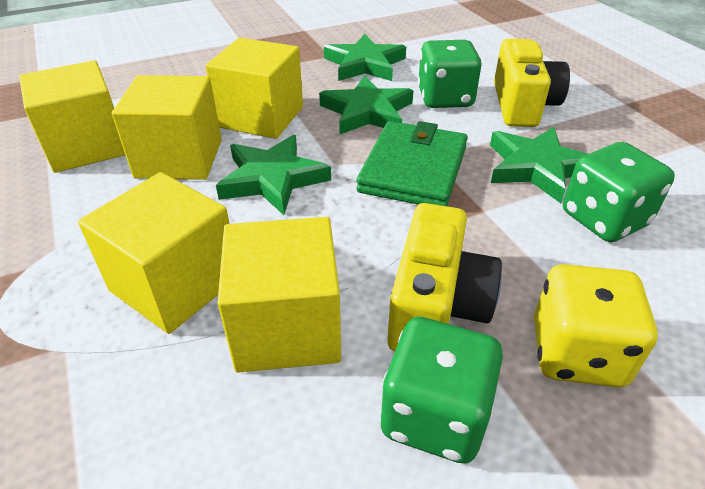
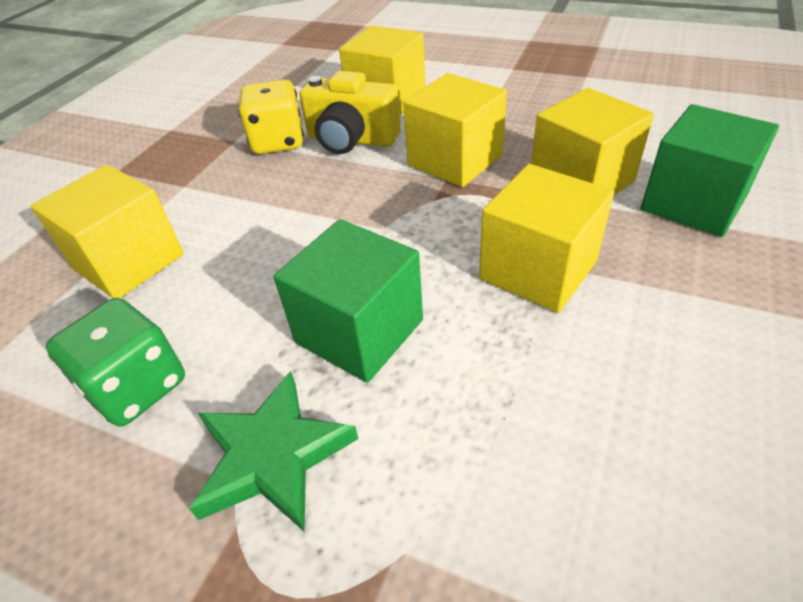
green cube: 0 -> 2
green dice: 3 -> 1
green star: 4 -> 1
green wallet: 1 -> 0
yellow camera: 2 -> 1

